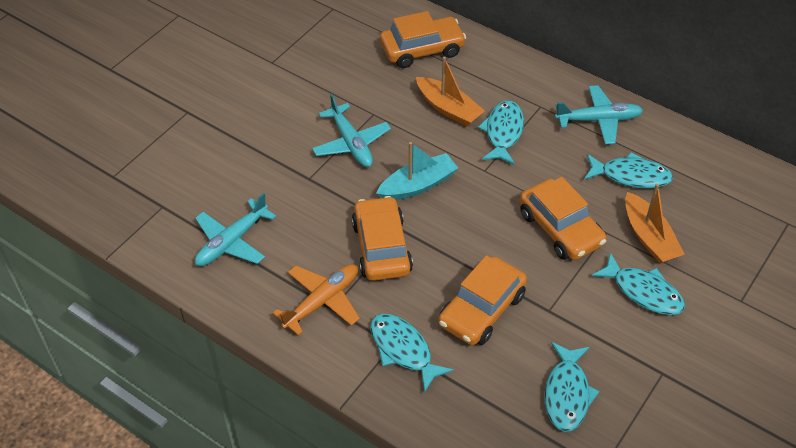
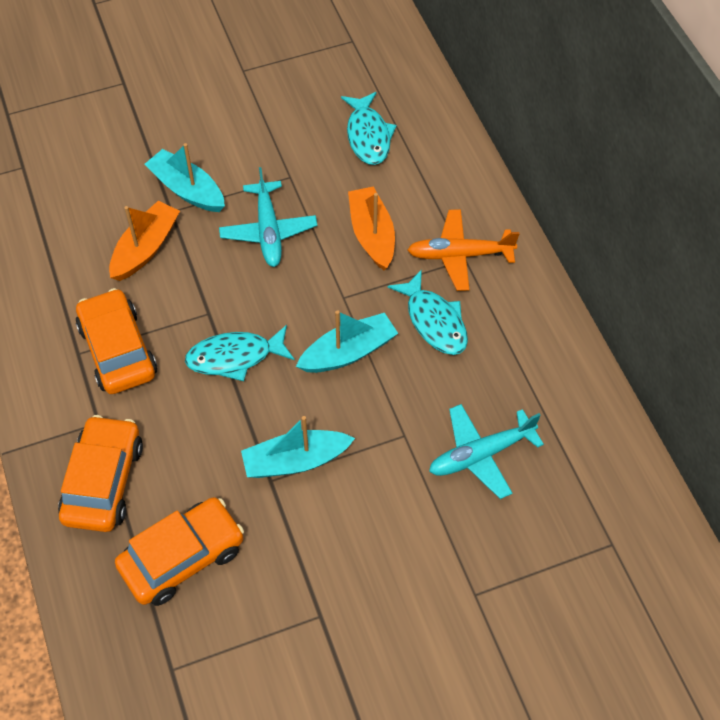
orange car: 4 -> 3
turquoise boat: 1 -> 3
turquoise fish: 5 -> 3
turquoise plane: 3 -> 2

